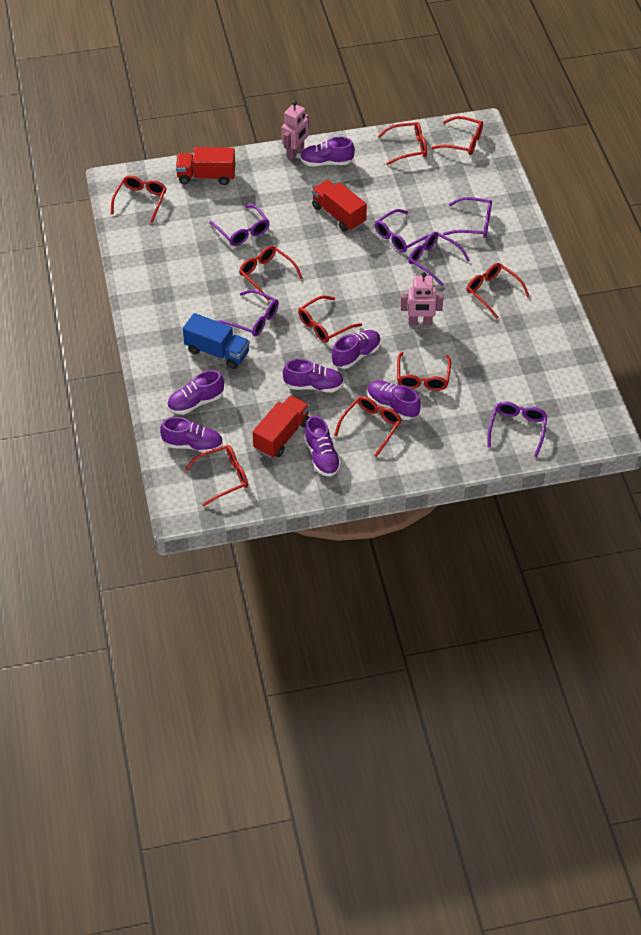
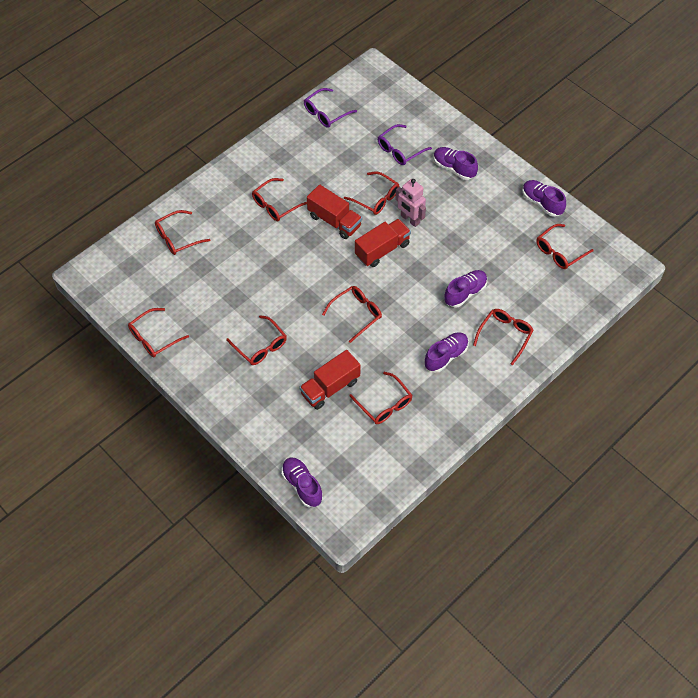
blue truck: 1 -> 0
pink robot: 2 -> 1
purple glasses: 6 -> 2
purple shoe: 7 -> 5

